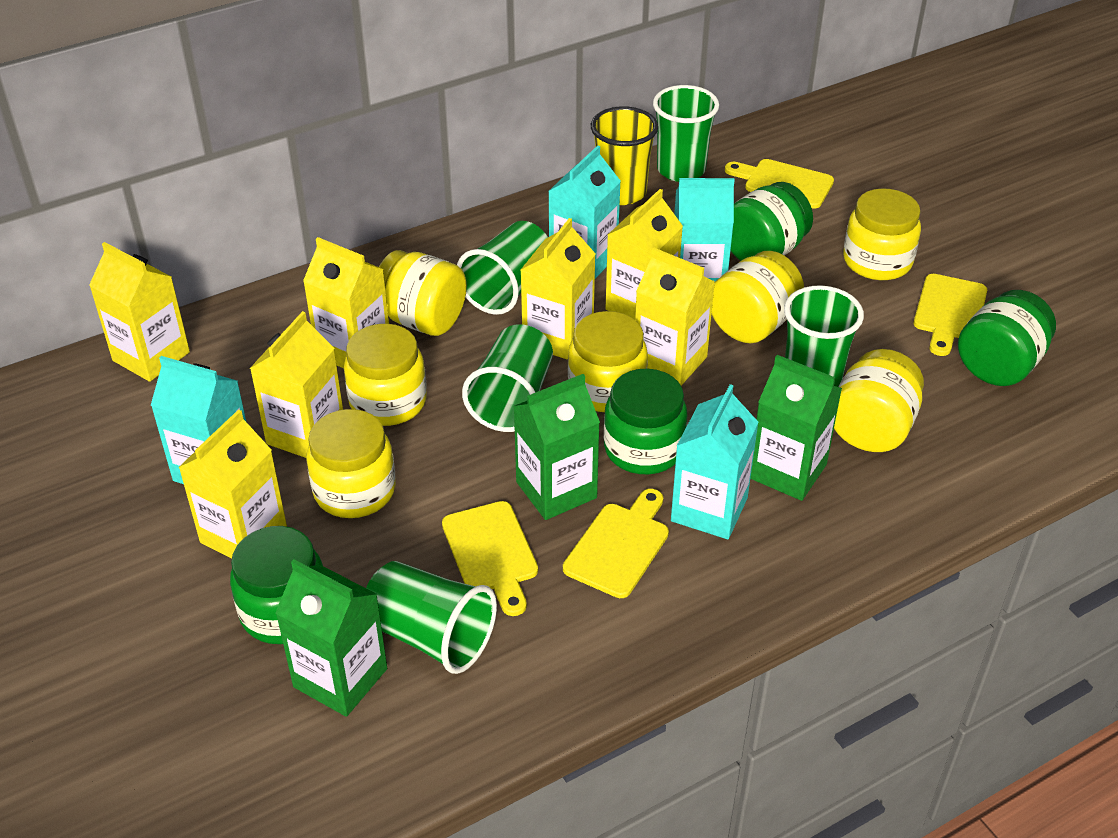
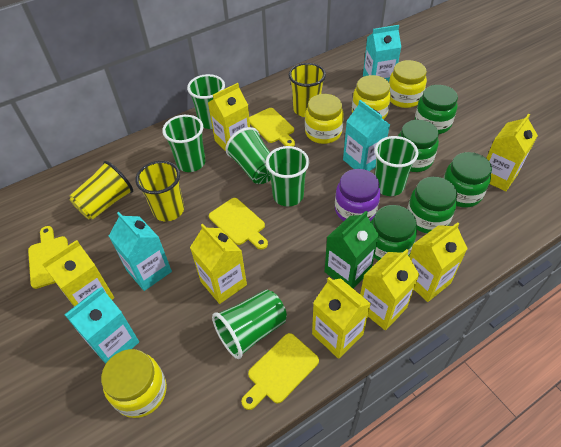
green carton: 3 -> 1
green cup: 5 -> 6
green jar: 4 -> 5
purple jar: 0 -> 1
yellow cup: 1 -> 3
yellow jar: 7 -> 4

